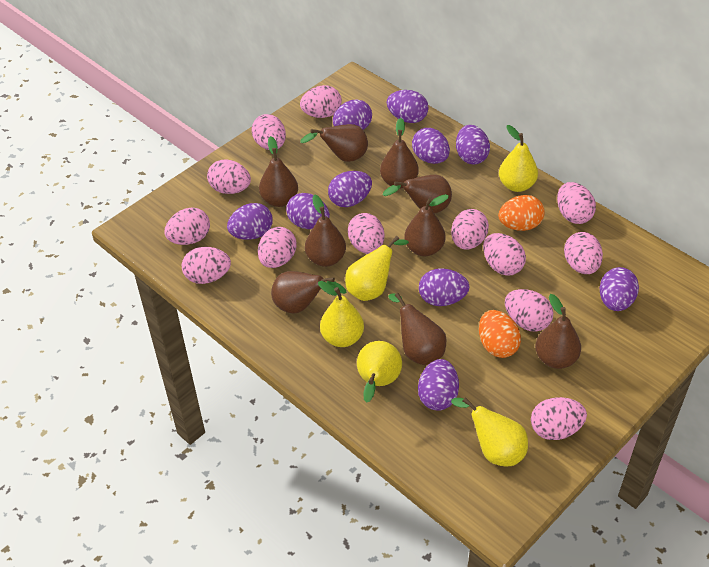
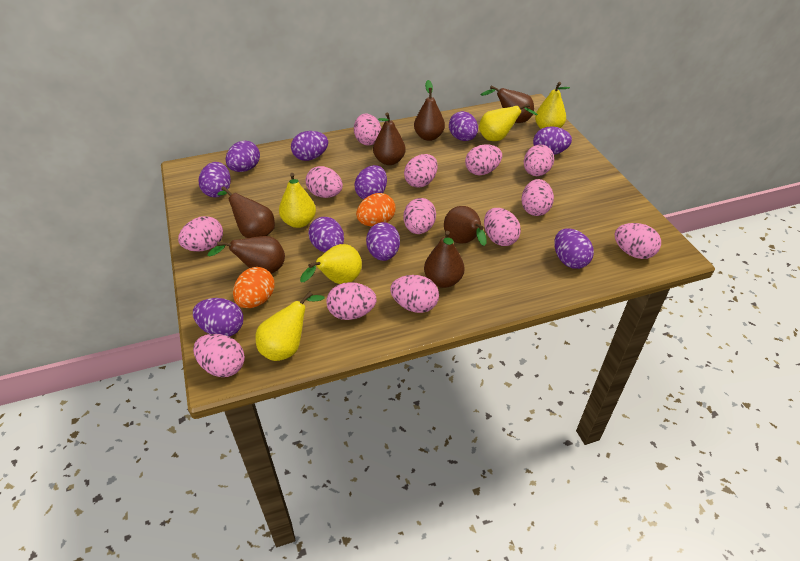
brown pear: 9 -> 7

